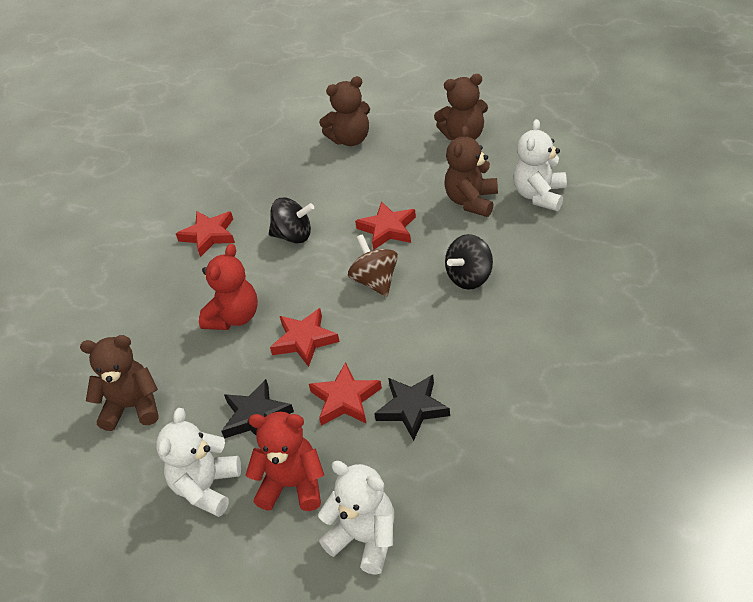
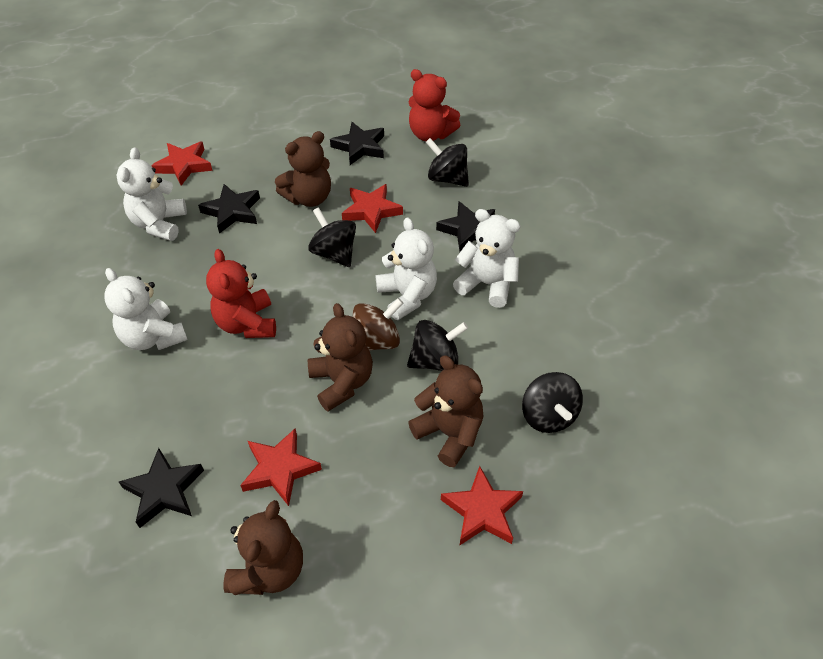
black spinning top: 2 -> 4
black star: 2 -> 4
white teddy bear: 3 -> 4

